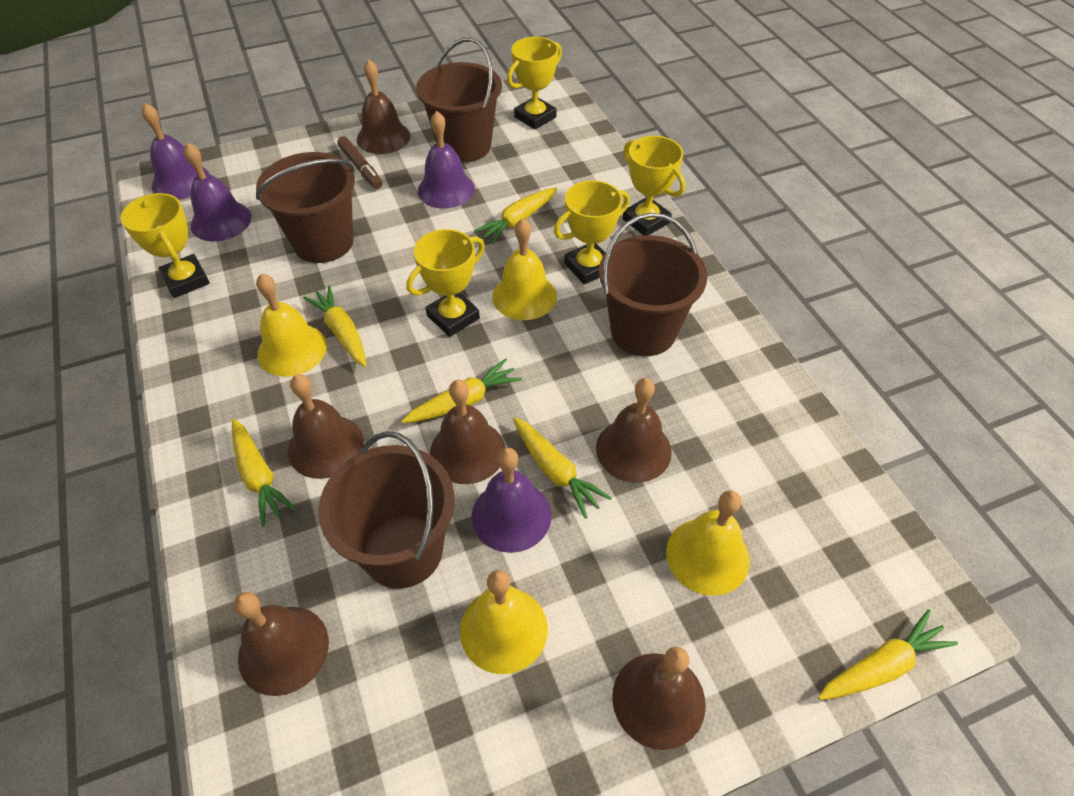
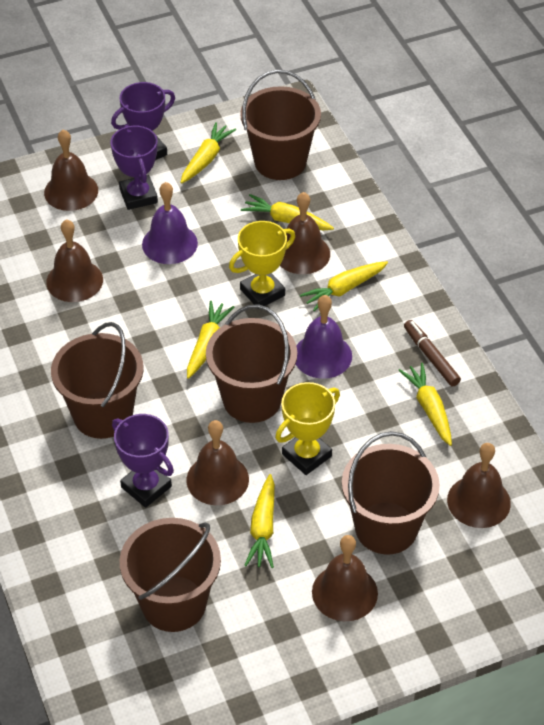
brown bucket: 4 -> 5
purple bell: 4 -> 2
purple trophy: 0 -> 3
yellow bell: 4 -> 0
yellow trophy: 5 -> 2

